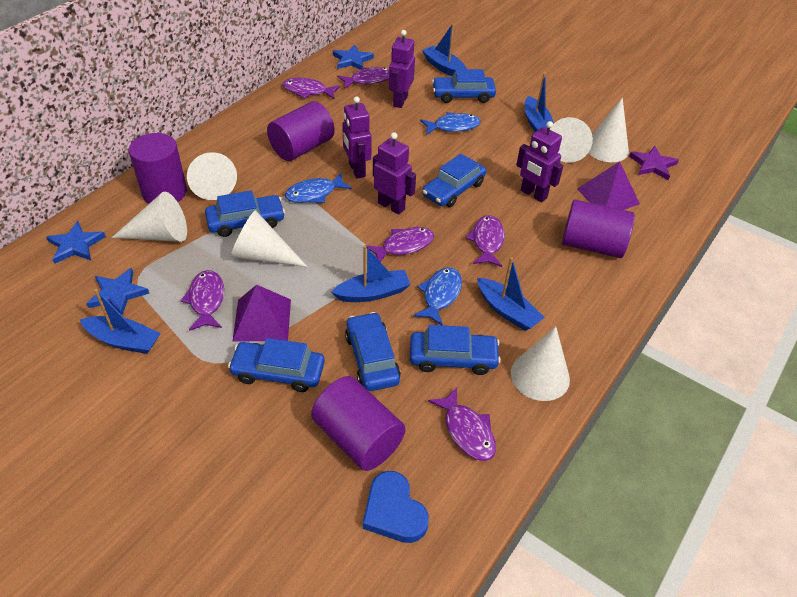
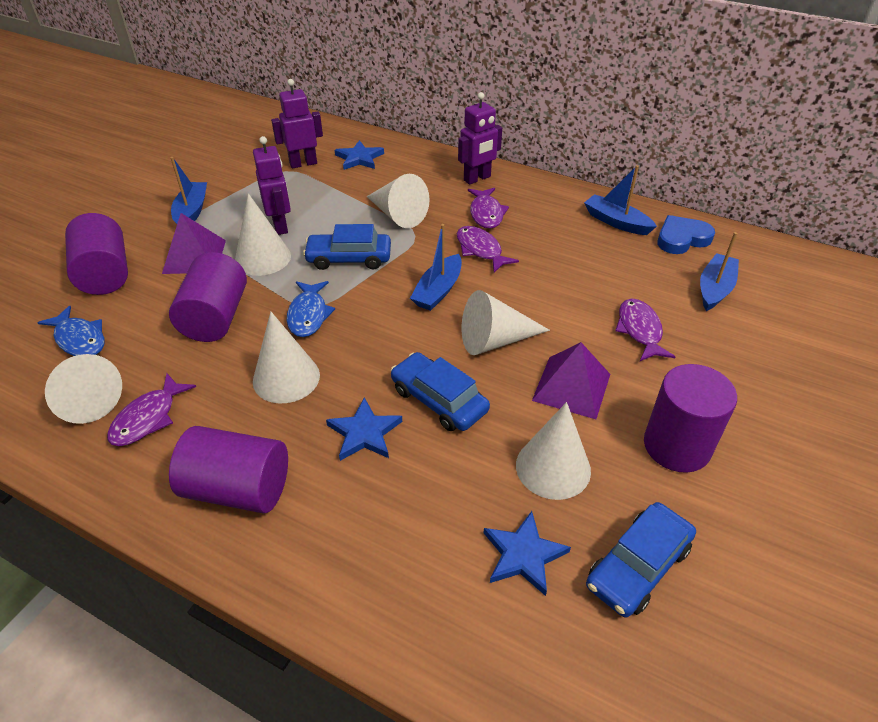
blue boat: 5 -> 4
blue car: 6 -> 3
blue fish: 3 -> 2
purple fish: 6 -> 4
purple robot: 4 -> 3
purple star: 1 -> 0

